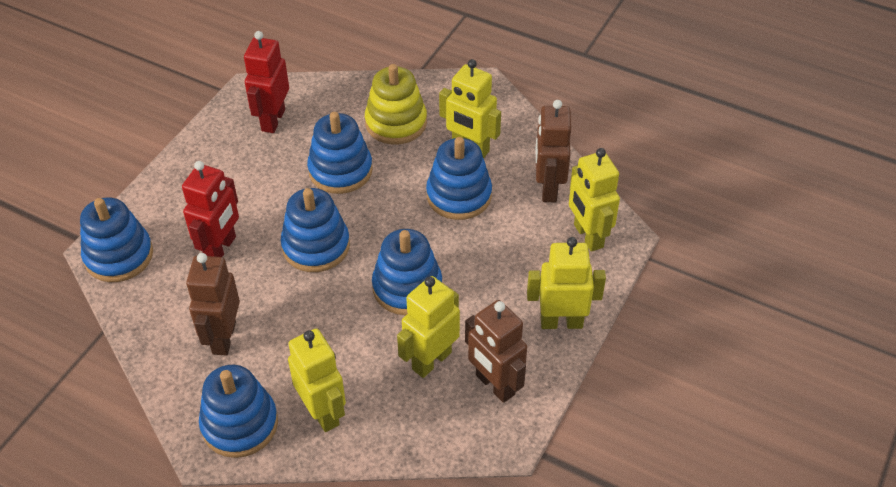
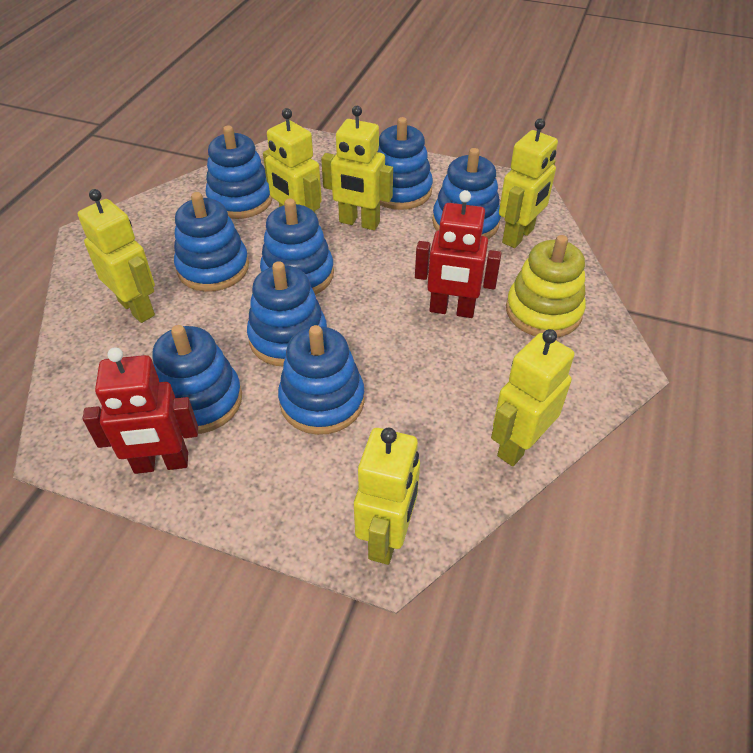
blue stacking toy: 6 -> 8
brown robot: 3 -> 0
yellow robot: 5 -> 6

